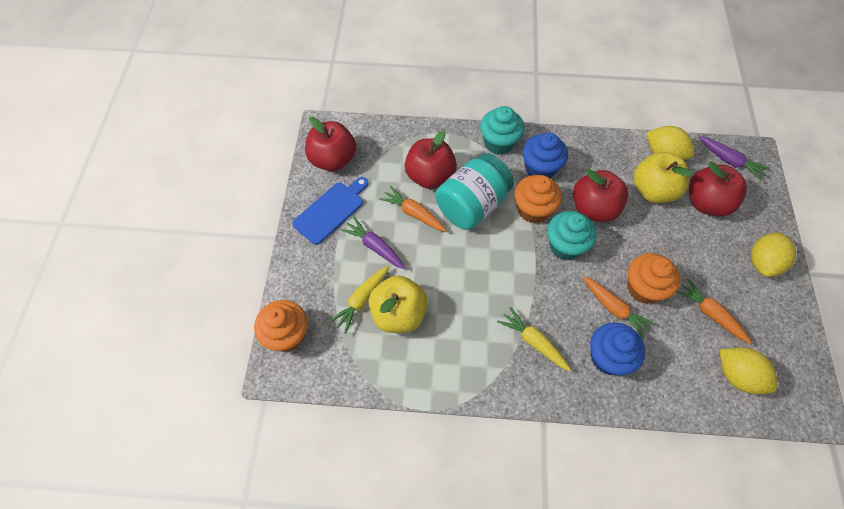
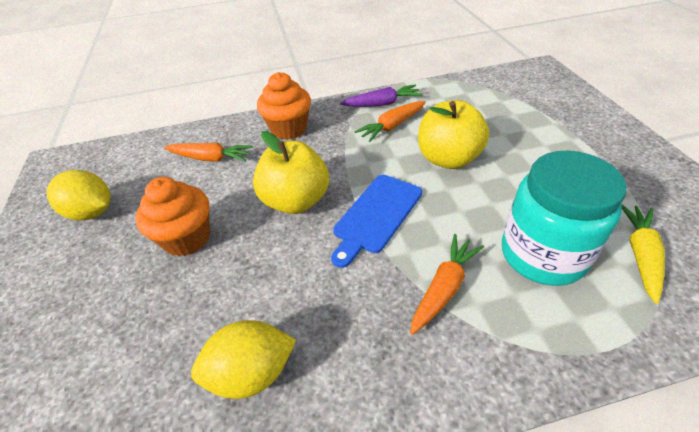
blue cupcake: 2 -> 0
orange cupcake: 3 -> 2
purple carrot: 2 -> 1
red apple: 4 -> 0
turquoise cupcake: 2 -> 0
yellow carrot: 2 -> 1
yellow lemon: 3 -> 2

